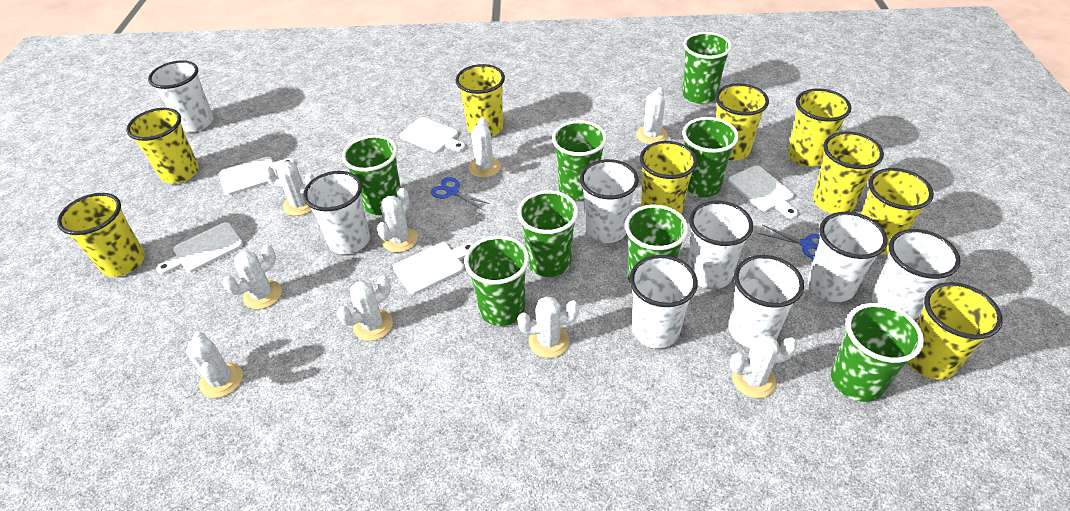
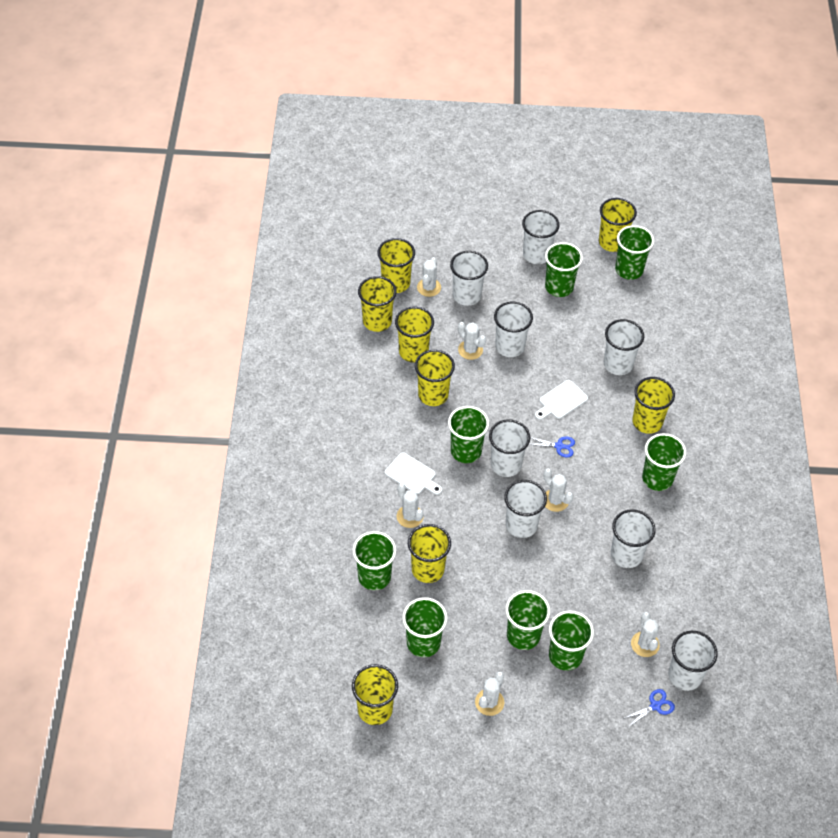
white cactus: 9 -> 6
white cutting board: 5 -> 2
yellow cup: 9 -> 8

